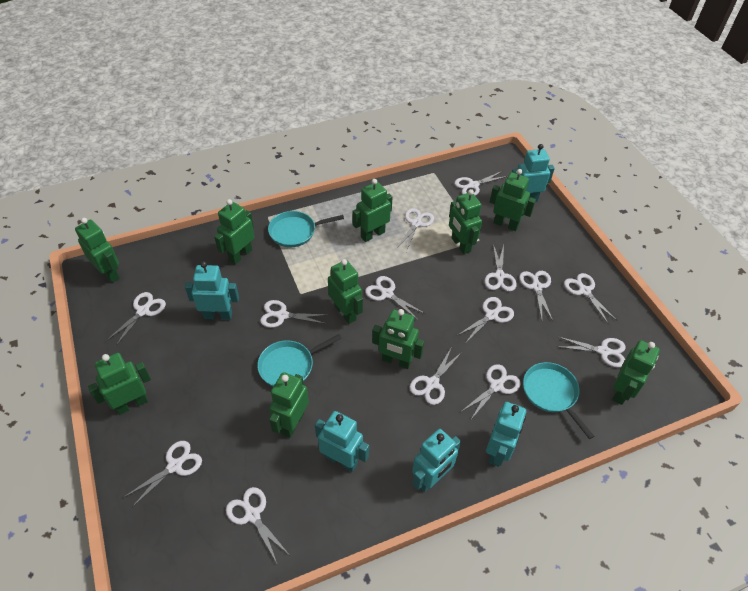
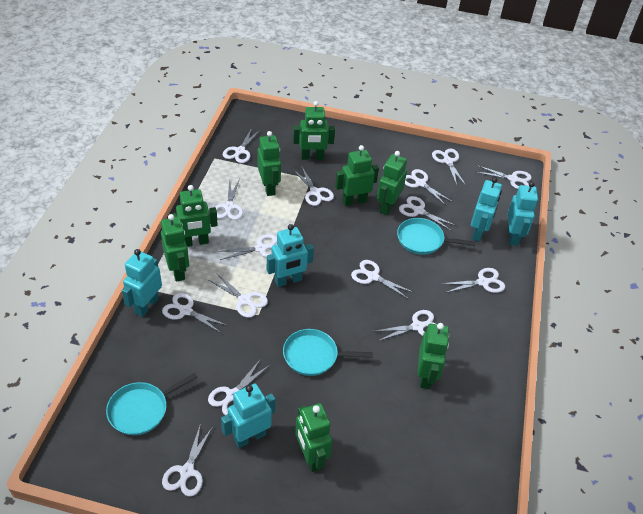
green robot: 10 -> 8
white scissors: 14 -> 15

